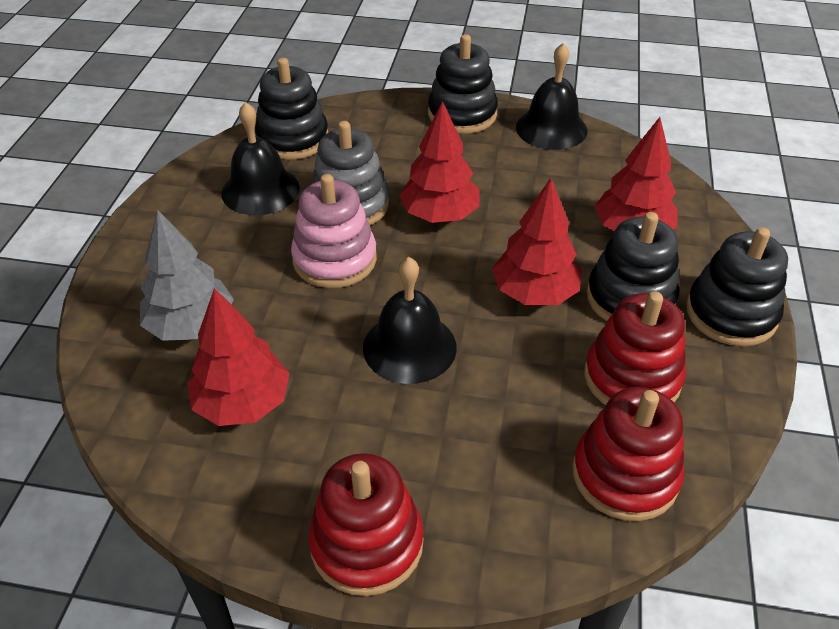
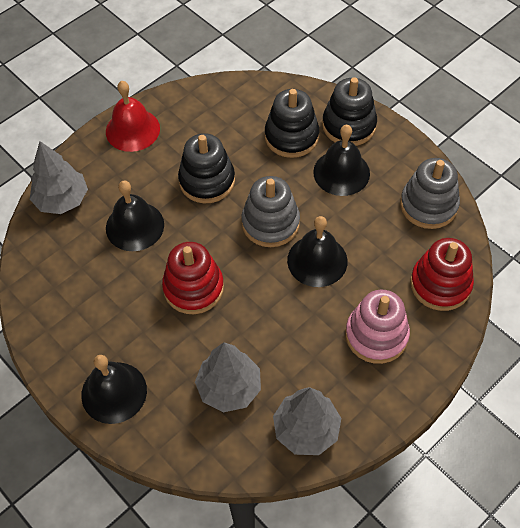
black bell: 3 -> 4
black stacking toy: 4 -> 3
grey stacking toy: 1 -> 2
grey tree: 1 -> 3
red bell: 0 -> 1
red stacking toy: 3 -> 2
red tree: 4 -> 0

